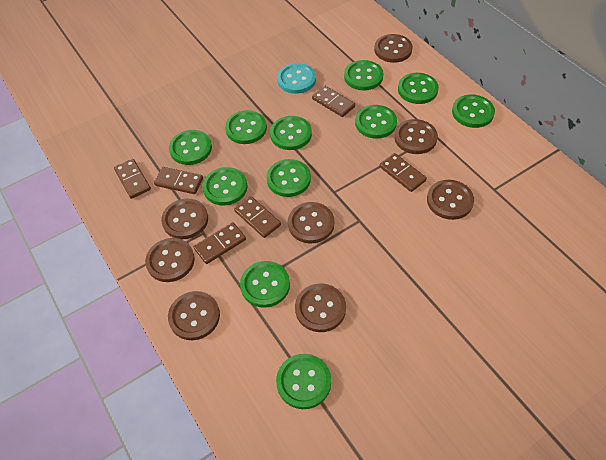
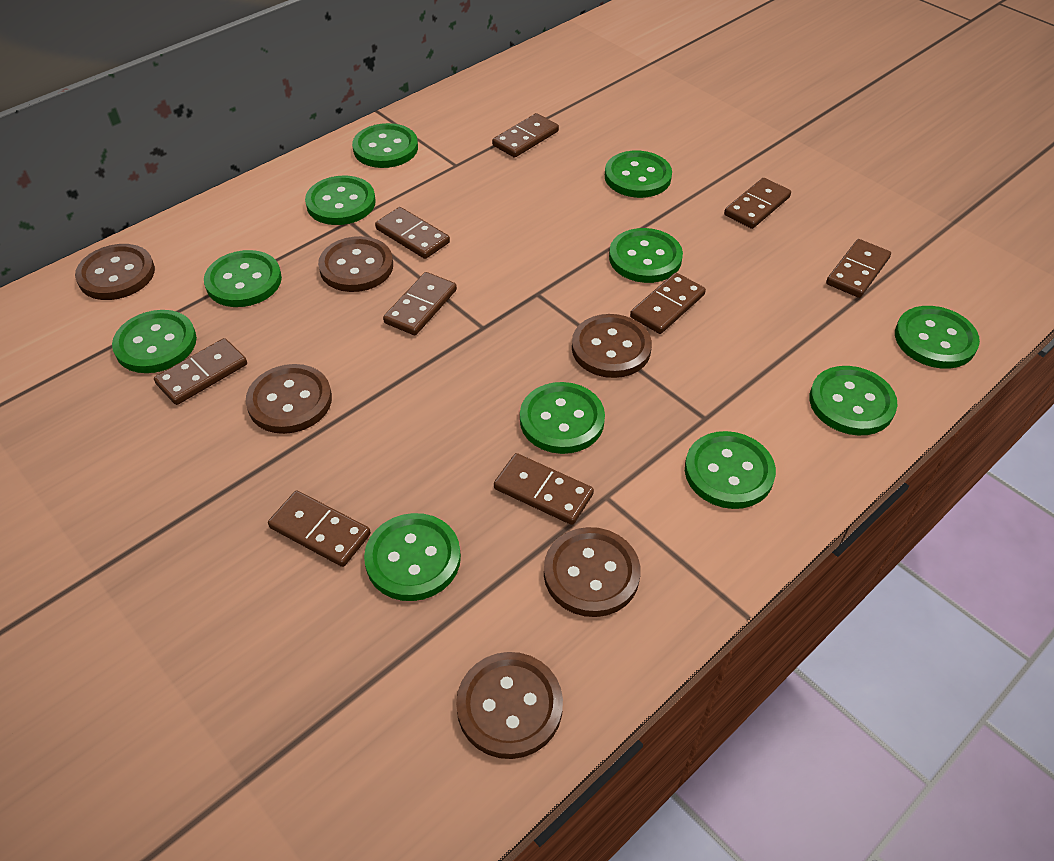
brown button: 8 -> 6
brown domino: 6 -> 9
turquoise button: 1 -> 0

